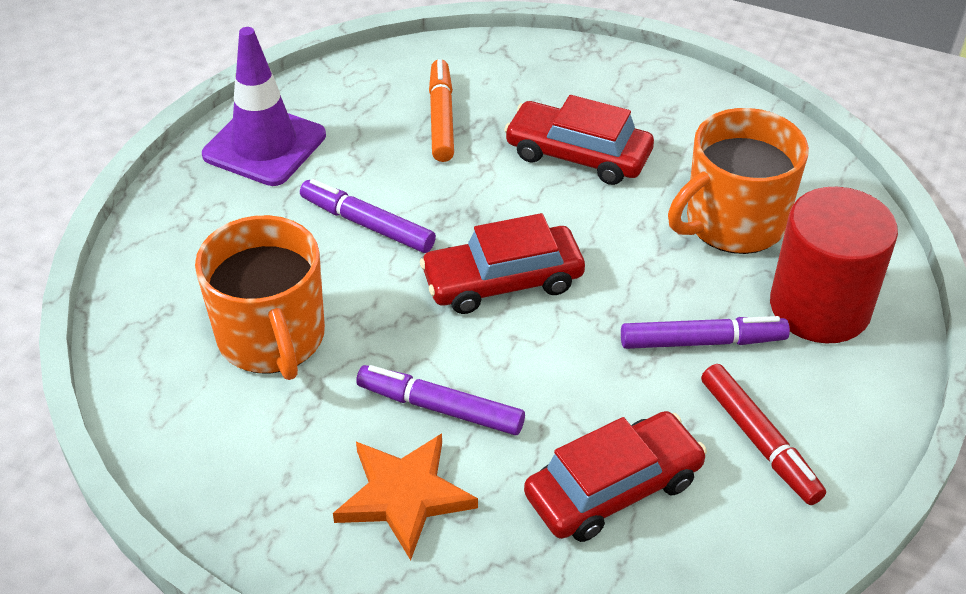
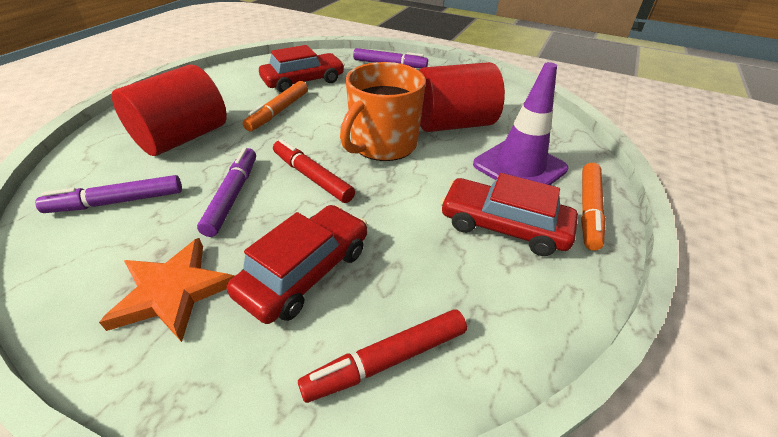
orange marker: 1 -> 2
orange mug: 2 -> 1
red cylinder: 1 -> 2
red marker: 1 -> 2

